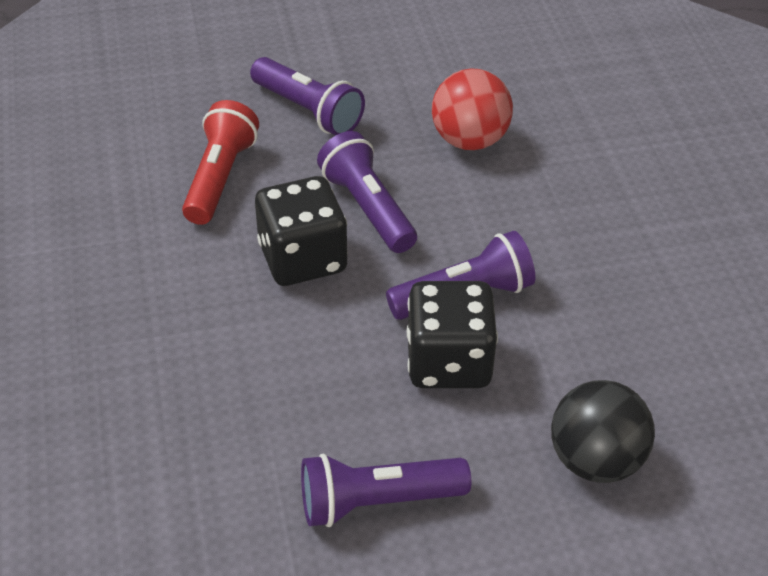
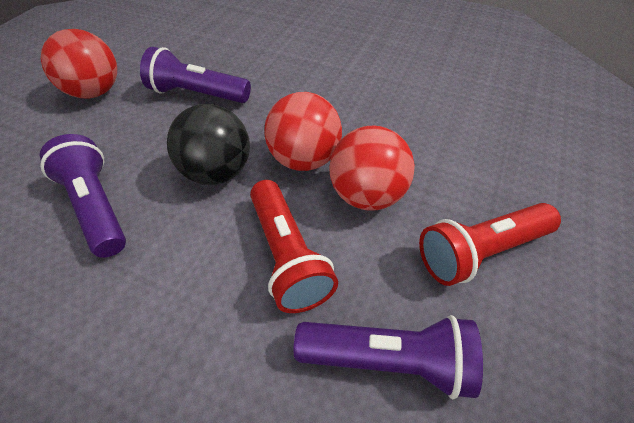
black dice: 2 -> 0
purple flashlight: 4 -> 3
red ball: 1 -> 3
red flashlight: 1 -> 2

